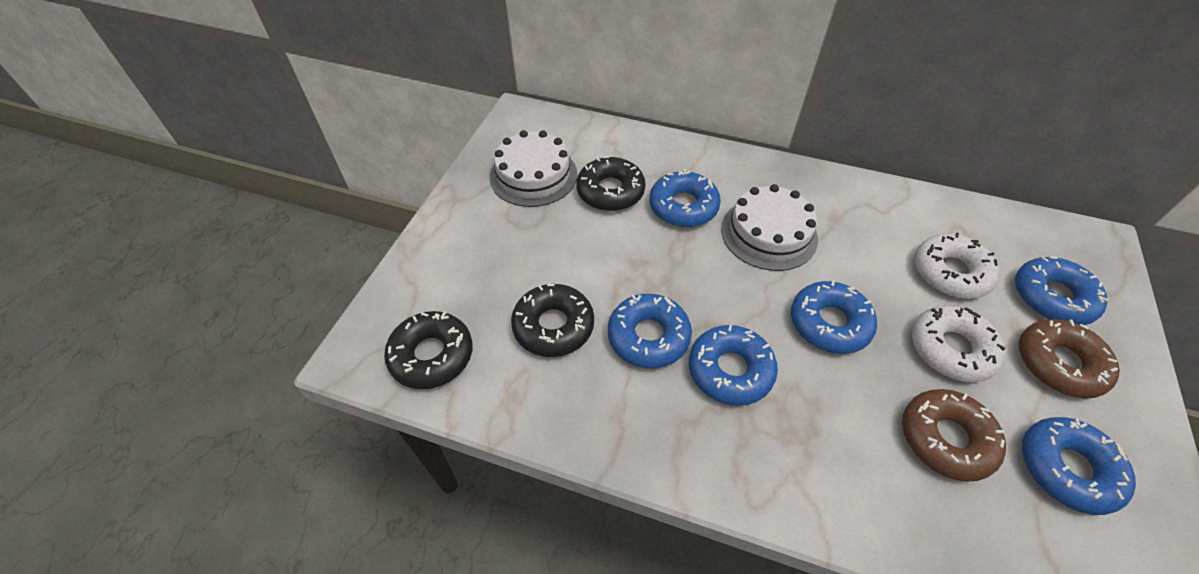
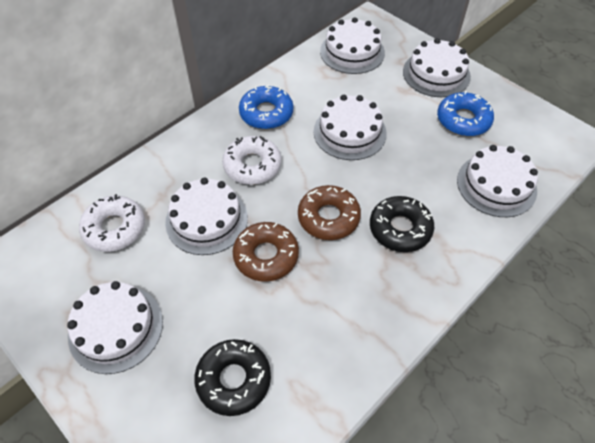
black donut: 3 -> 2
blue donut: 6 -> 2
white cake: 2 -> 6

